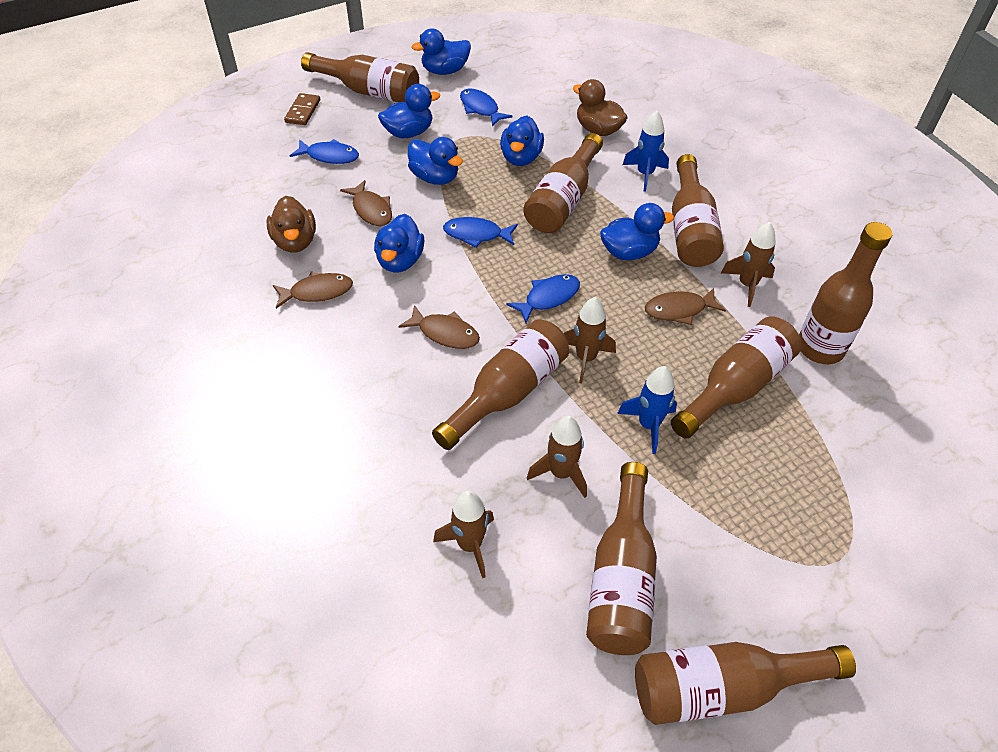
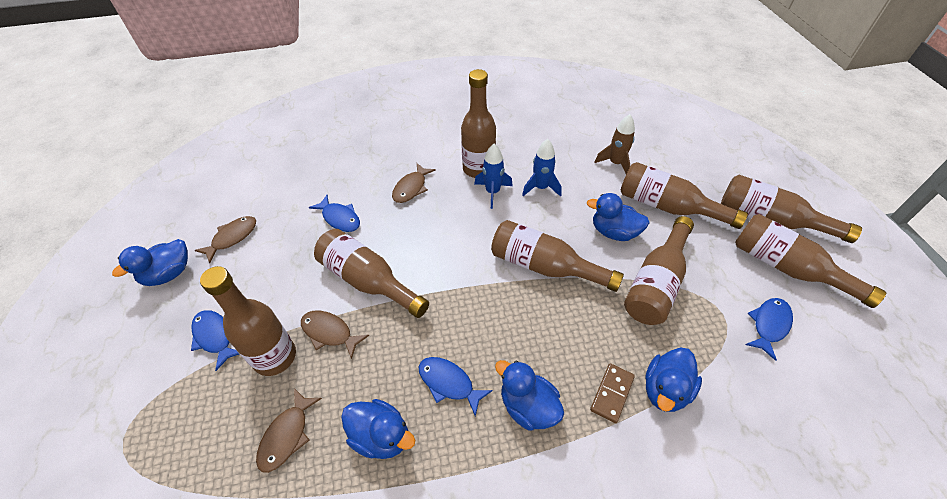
blue duck: 6 -> 5
brown duck: 2 -> 0
brown rocket: 4 -> 1

